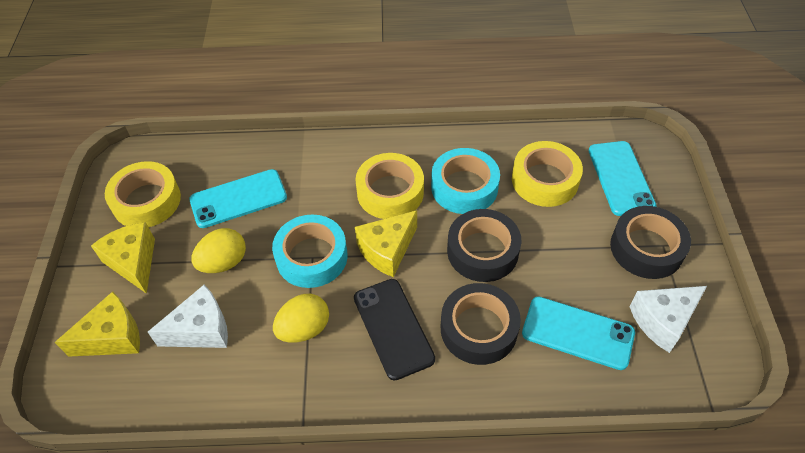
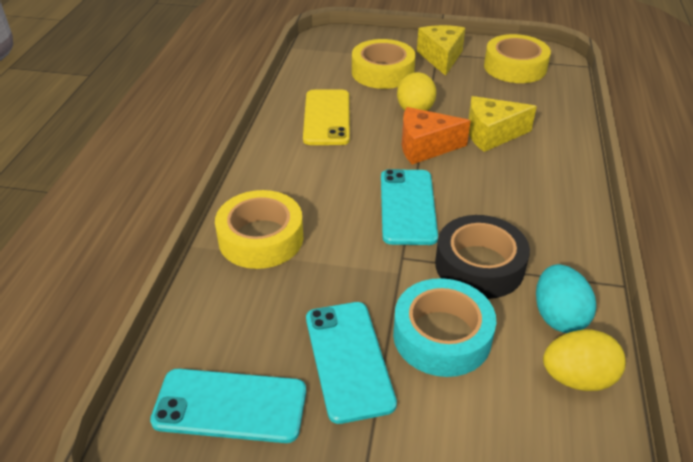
black phone: 1 -> 0
black tape: 3 -> 1
orange cheese: 0 -> 1
turquoise egg: 0 -> 1
turquoise tape: 2 -> 1
white cheese: 2 -> 0
yellow cheese: 3 -> 2
yellow phone: 0 -> 1

